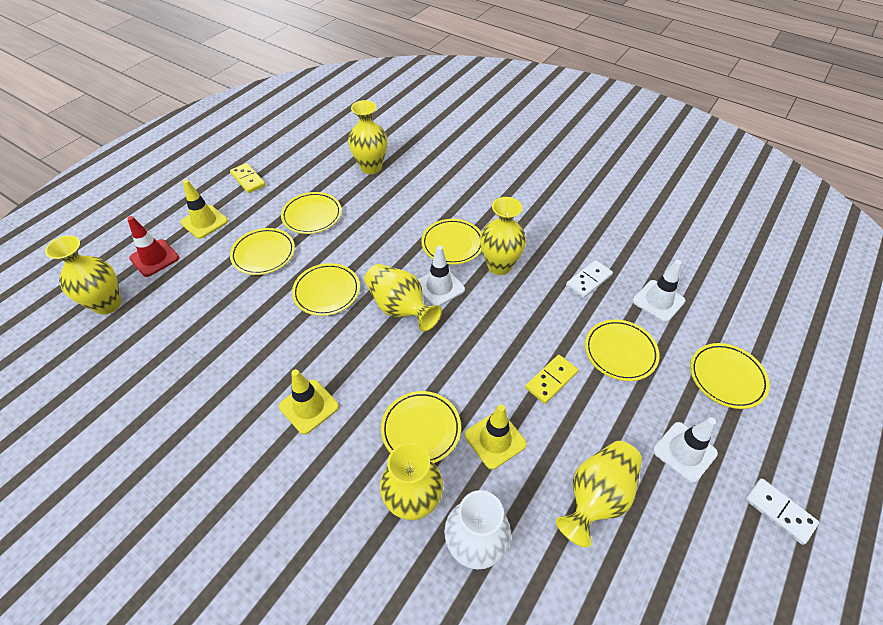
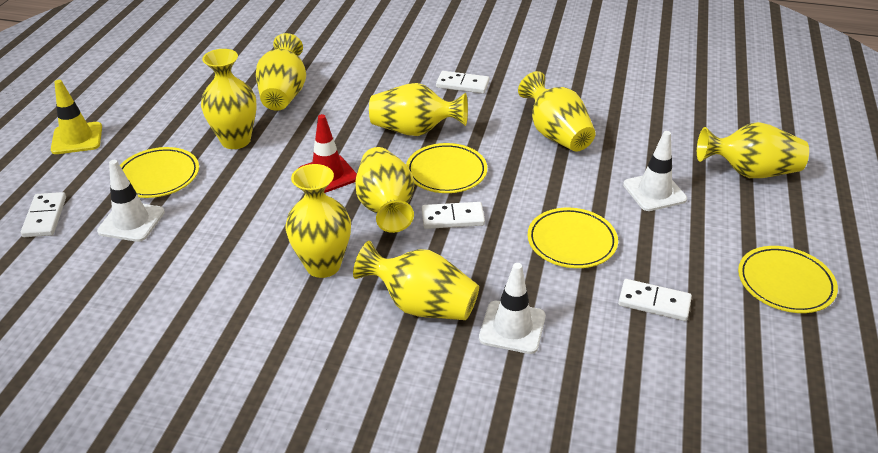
white domino: 2 -> 4
white vase: 1 -> 0
yellow domino: 2 -> 0
yellow plate: 7 -> 4
yellow traffic cone: 3 -> 1
yellow vase: 6 -> 8

